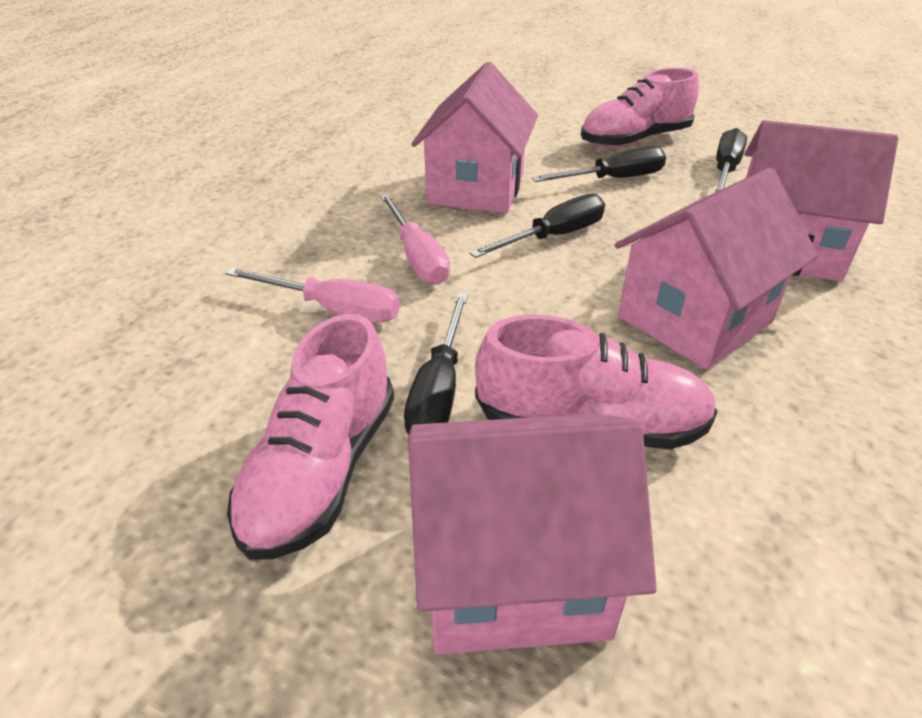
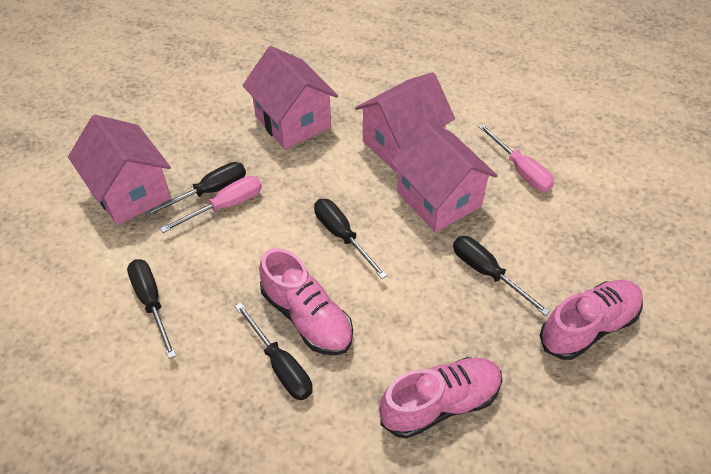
black screwdriver: 4 -> 5

